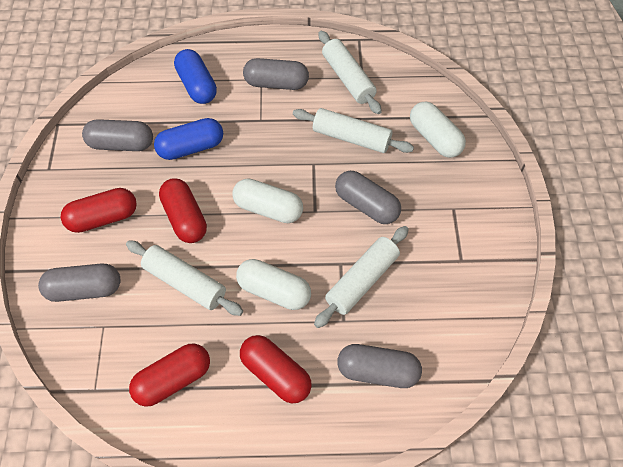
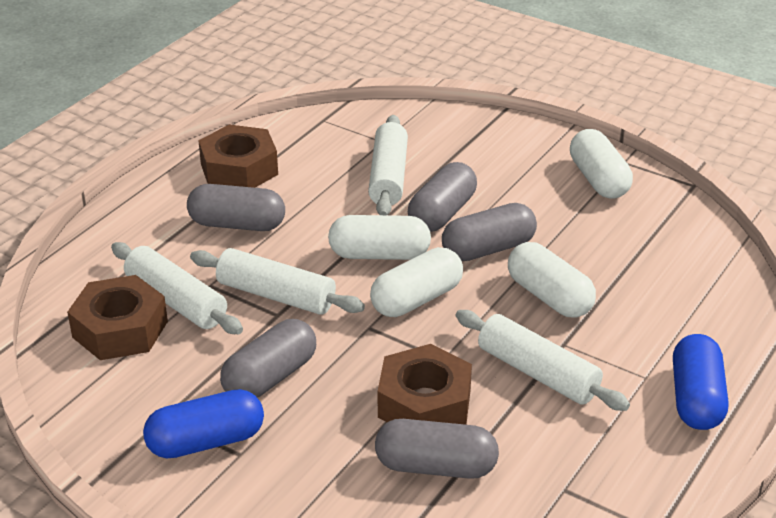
brown nut: 0 -> 3
red capsule: 4 -> 0
white capsule: 3 -> 4

